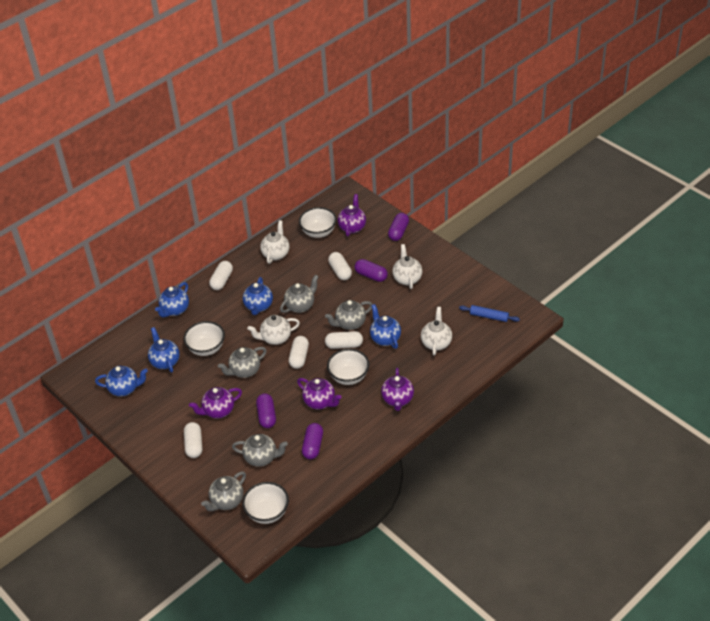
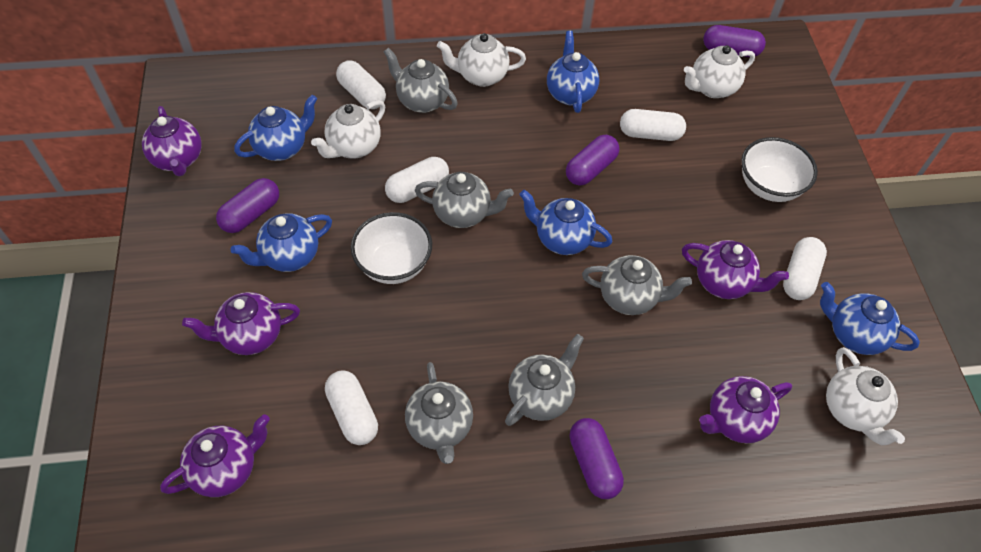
blue rolling pin: 1 -> 0
purple teapot: 4 -> 5
white bowl: 4 -> 2

